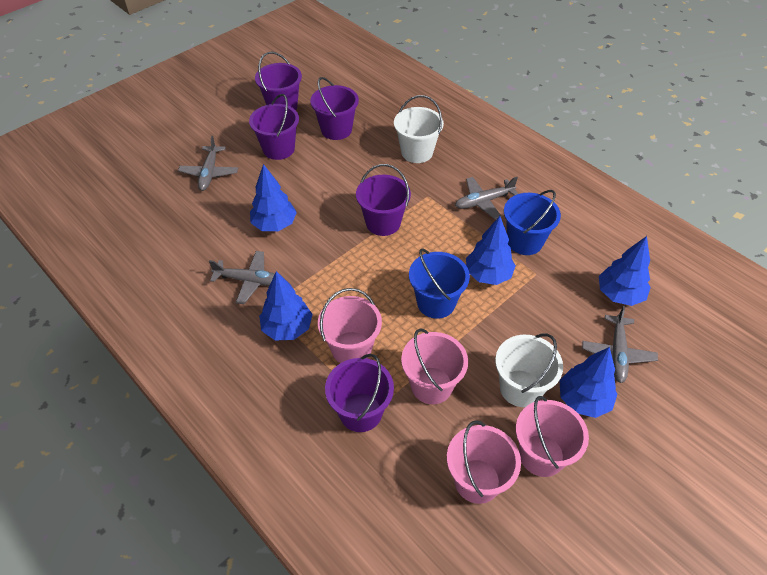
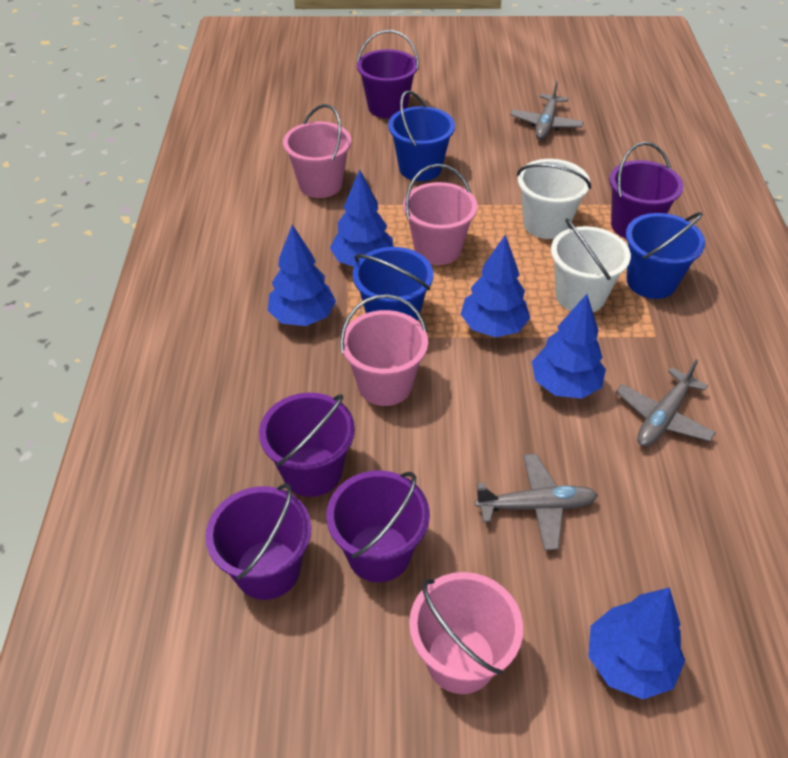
blue bucket: 2 -> 3
grey plane: 4 -> 3

